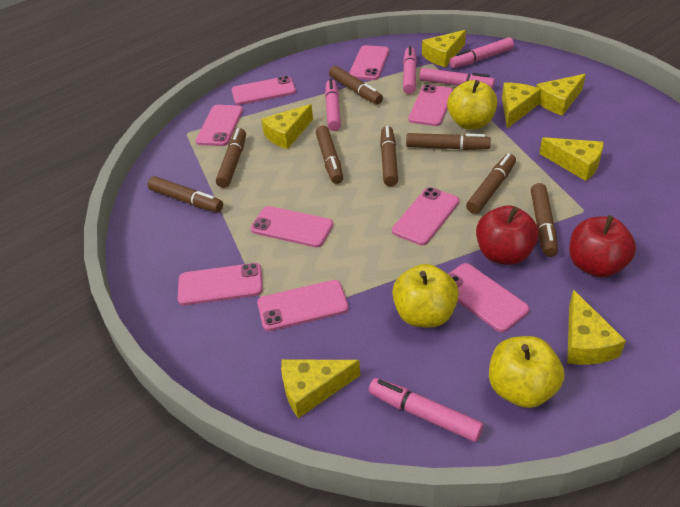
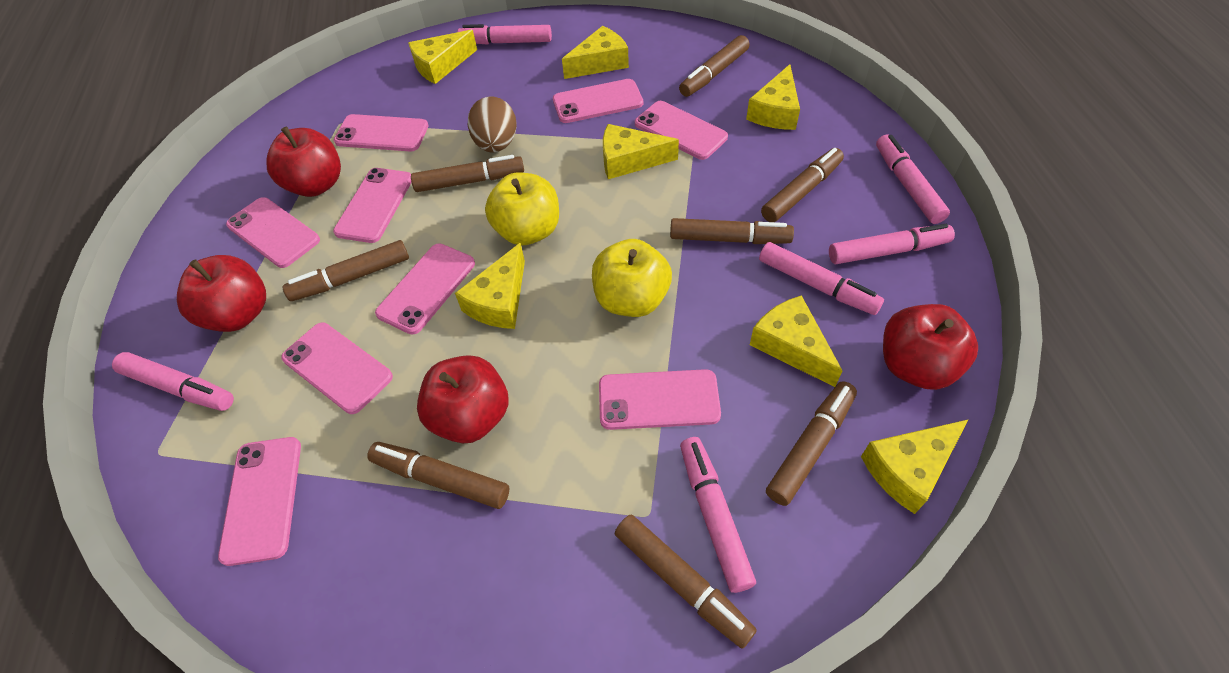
brown egg: 0 -> 1
pink marker: 5 -> 6
red apple: 2 -> 4
yellow apple: 3 -> 2

